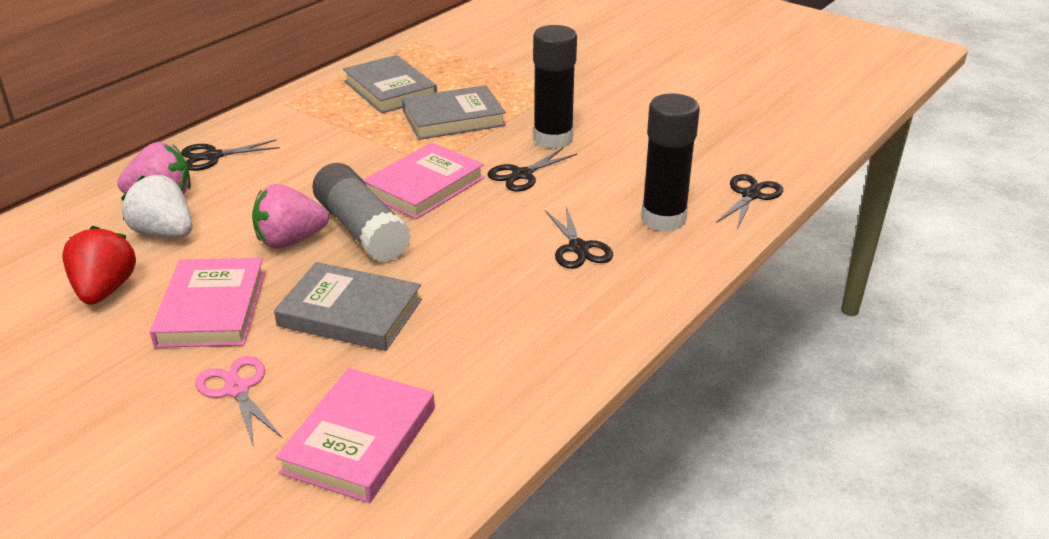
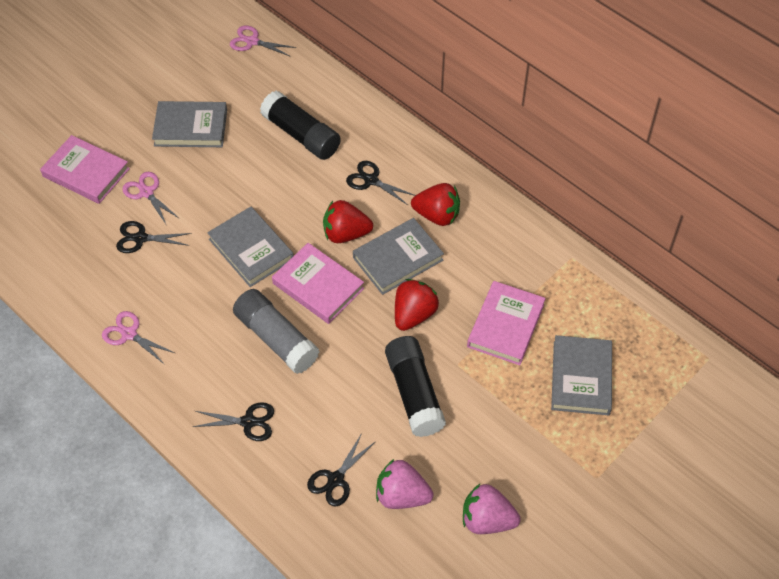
grey book: 3 -> 4
pink scissors: 1 -> 3
red strawberry: 1 -> 3
white strawberry: 1 -> 0

